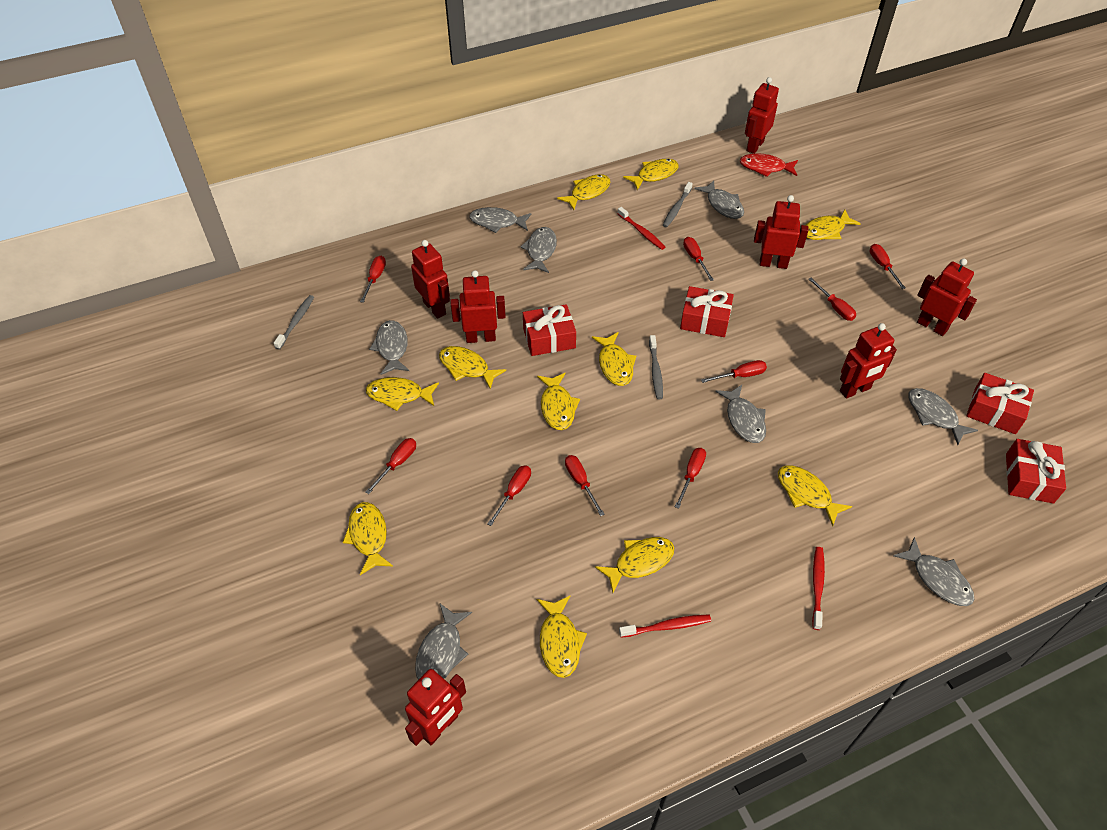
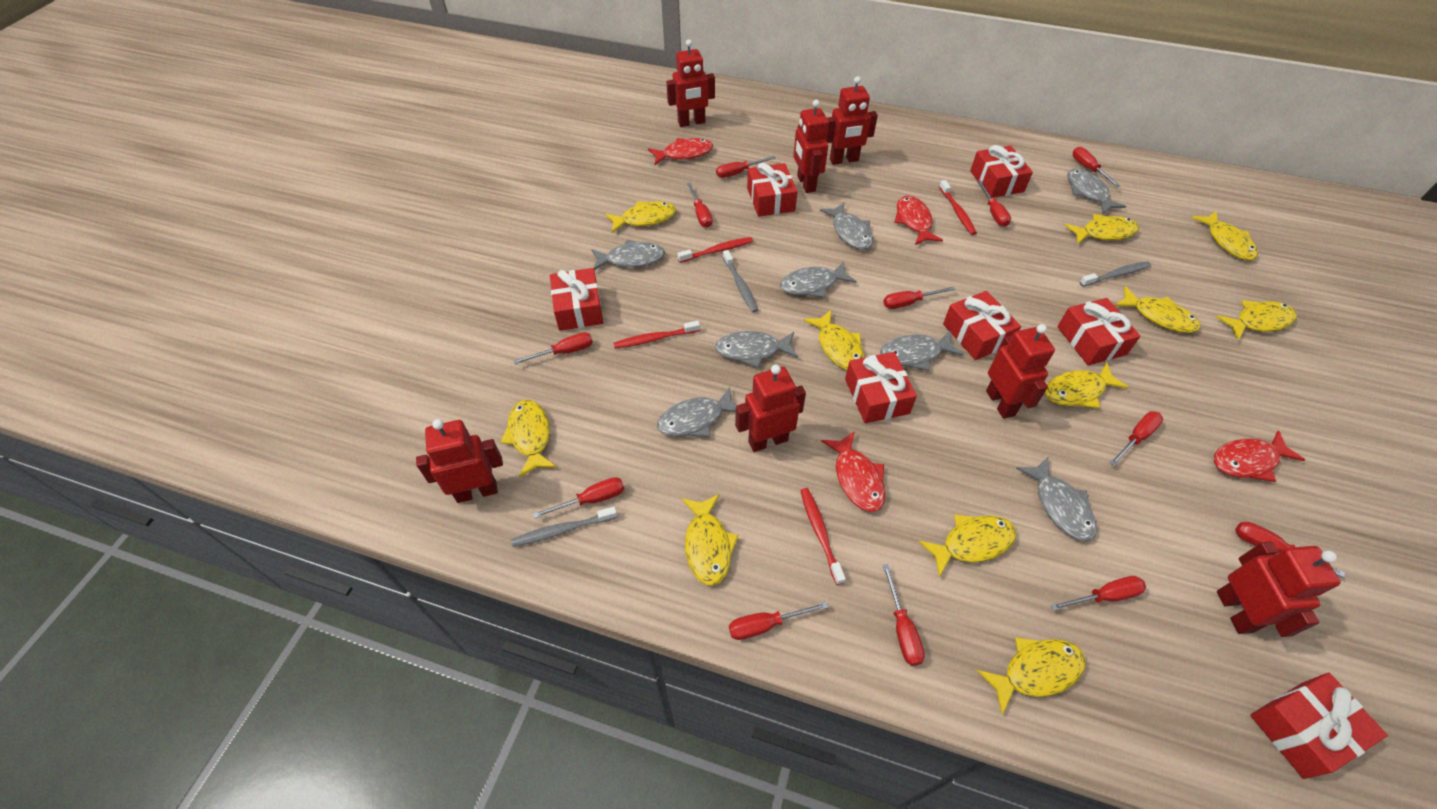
red fish: 1 -> 4
red gift: 4 -> 7
red screwdriver: 9 -> 12
red toothbrush: 3 -> 4

